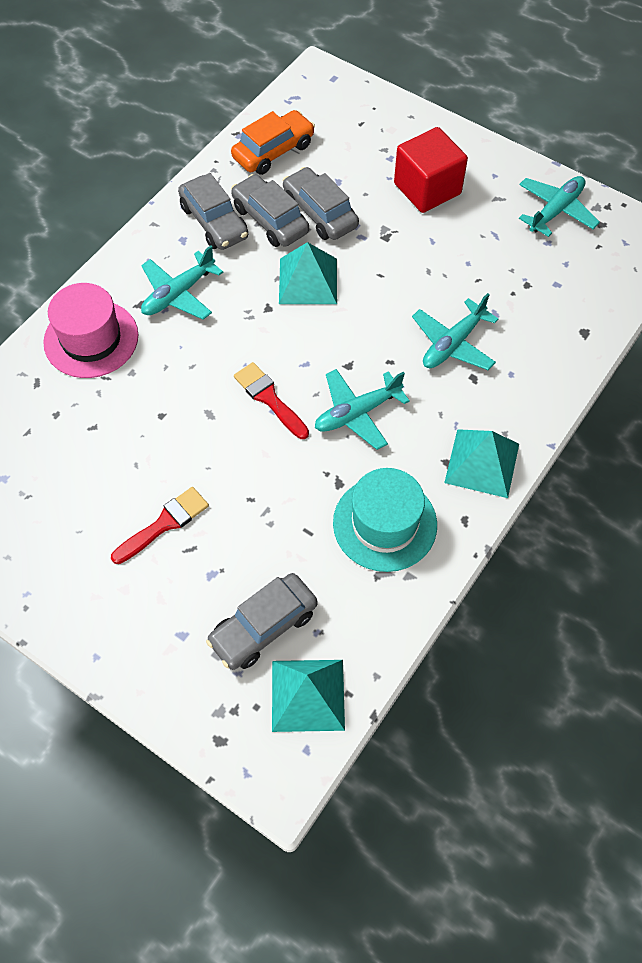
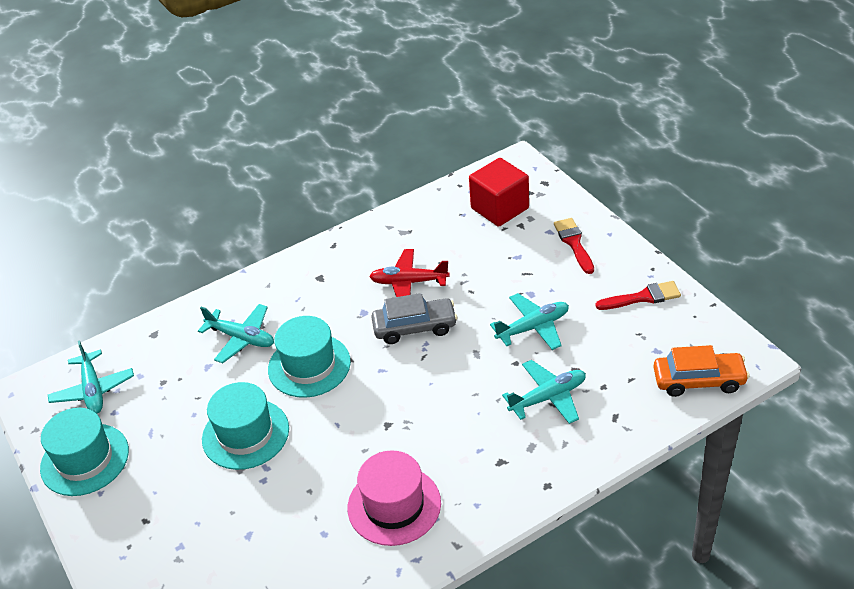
grey car: 4 -> 1
red plane: 0 -> 1
turquoise hat: 1 -> 3
turquoise pyramid: 3 -> 0

